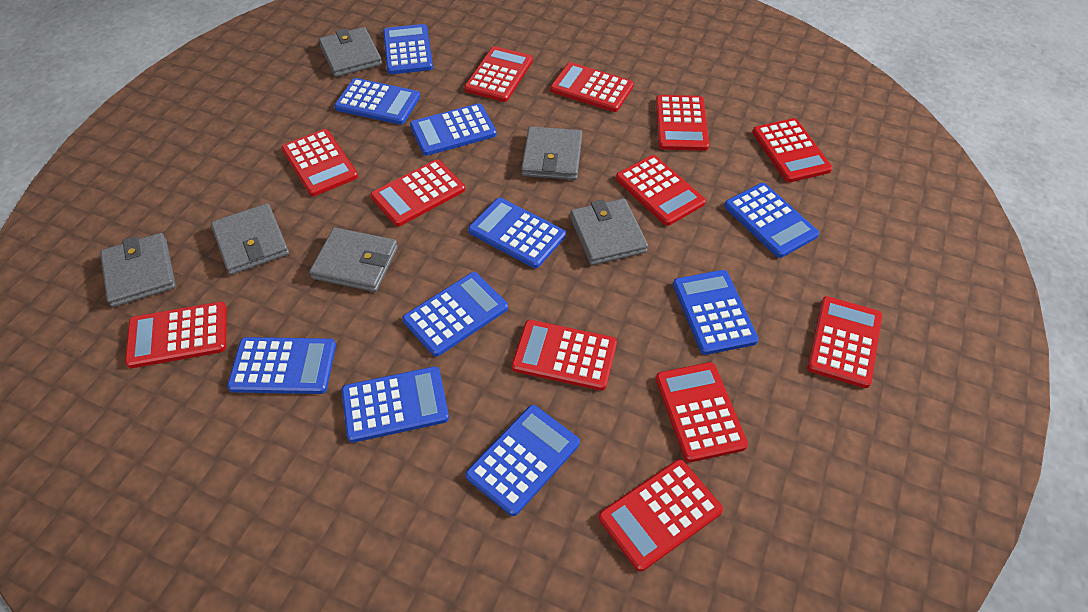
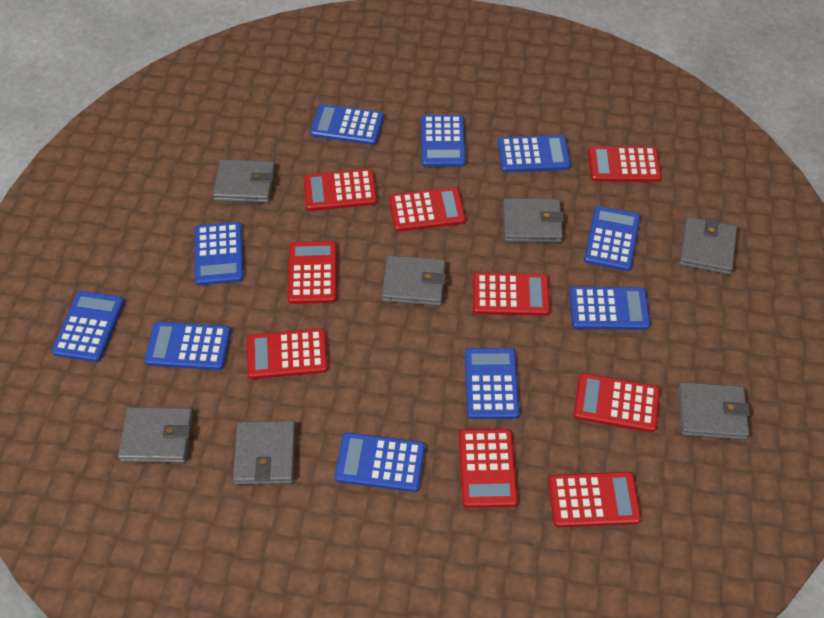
grey wallet: 6 -> 7
red calculator: 12 -> 9

